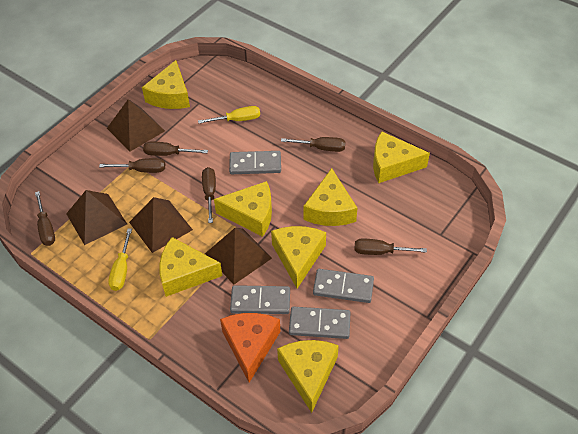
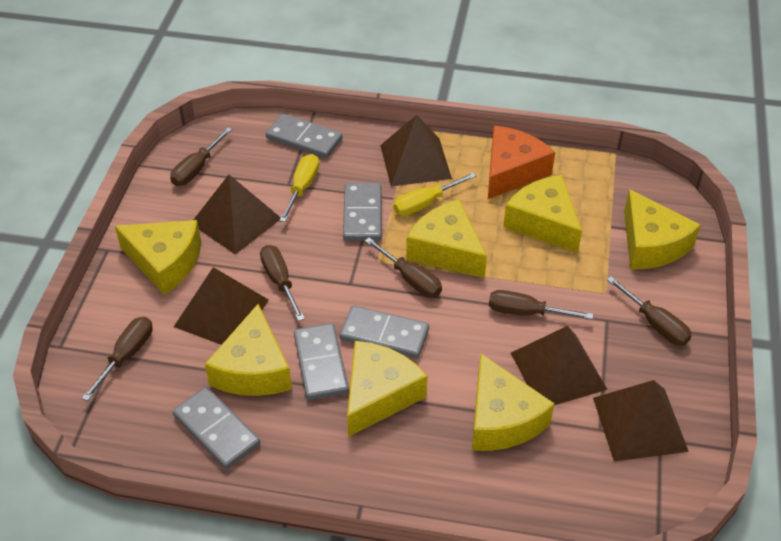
brown pyramid: 4 -> 5
grey domino: 4 -> 5

